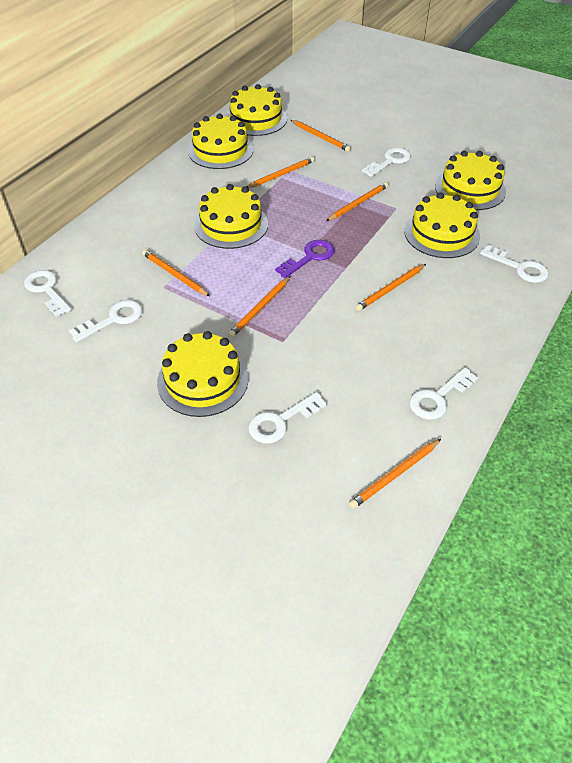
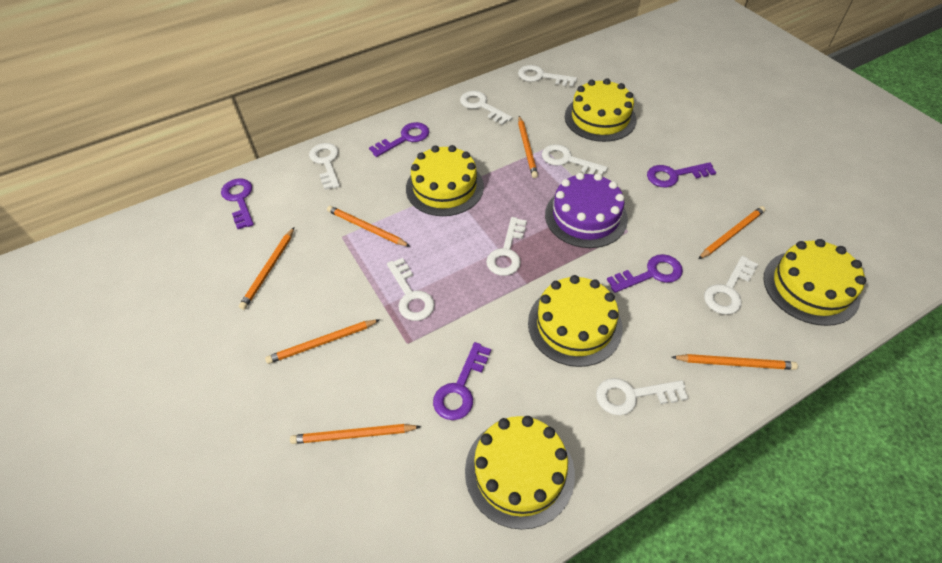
purple cake: 0 -> 1
purple key: 1 -> 5
white key: 6 -> 8
yellow cake: 6 -> 5

